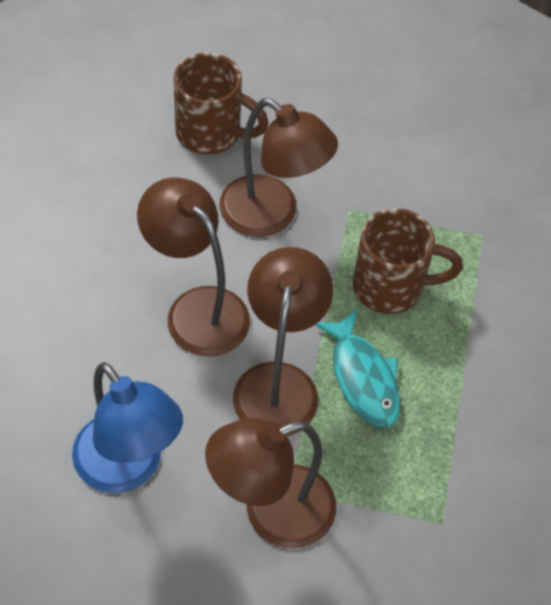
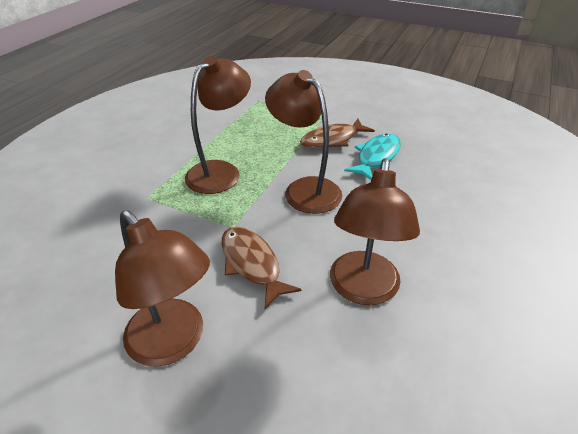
blue lamp: 1 -> 0
brown fish: 0 -> 2
brown mug: 2 -> 0

